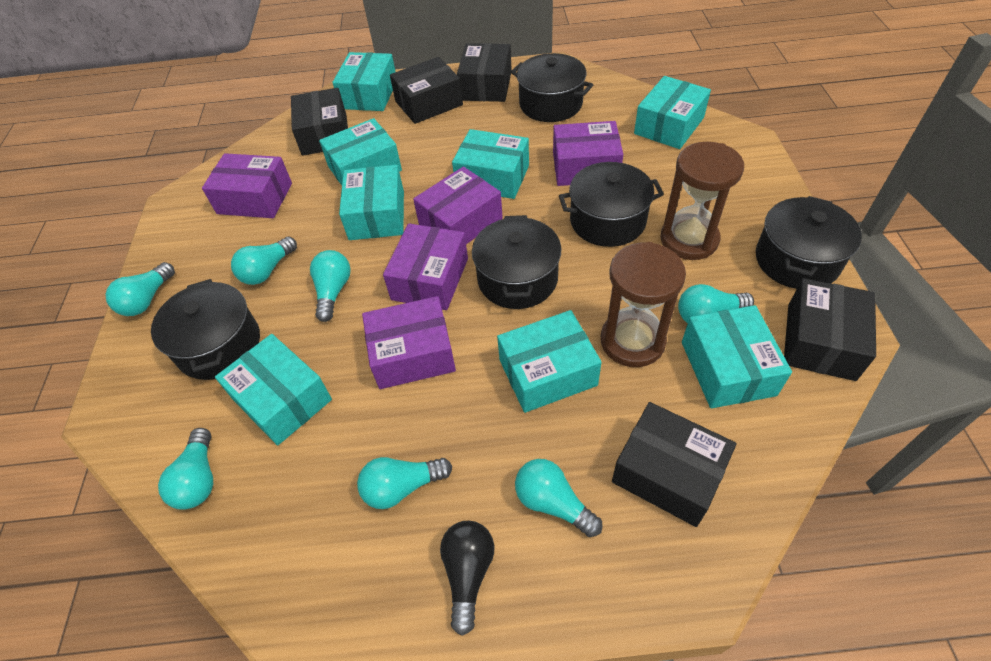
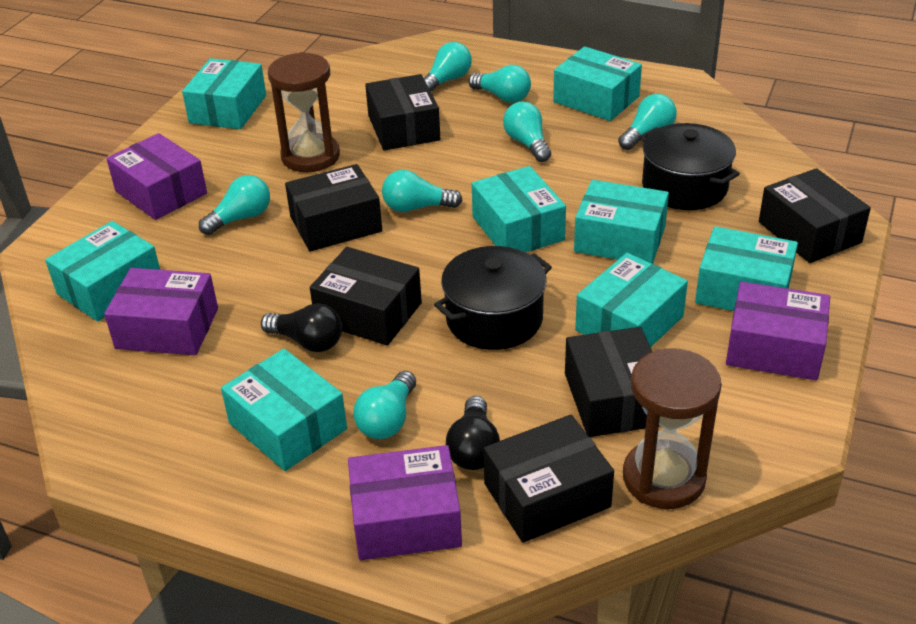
black box: 5 -> 6
black light bulb: 1 -> 2
black pot: 5 -> 2
purple box: 5 -> 4

